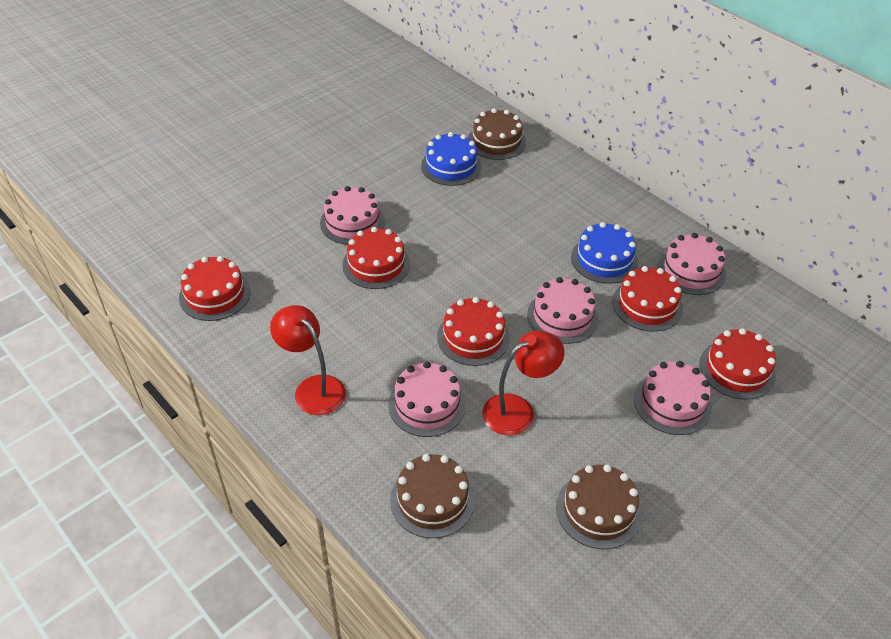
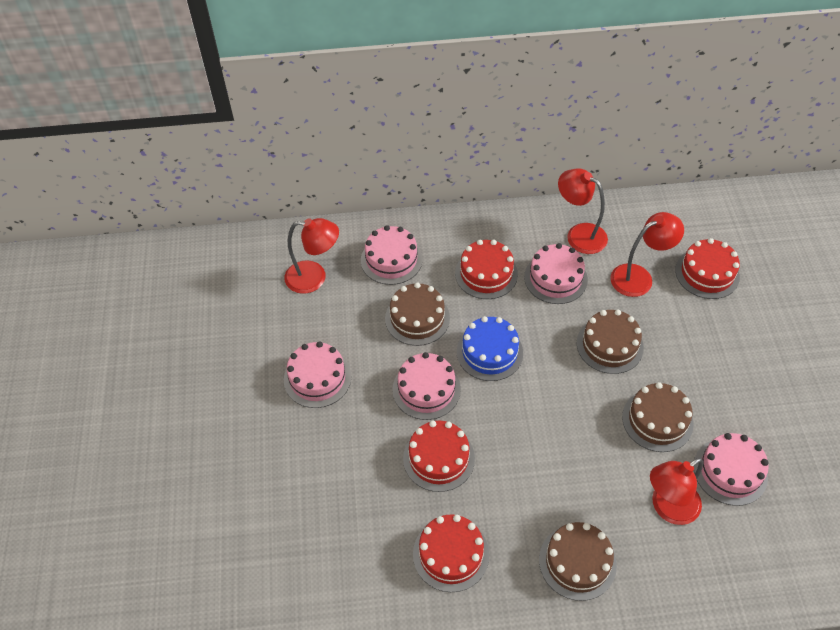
blue cake: 2 -> 1
brown cake: 3 -> 4
red cake: 5 -> 4
red lamp: 2 -> 4

